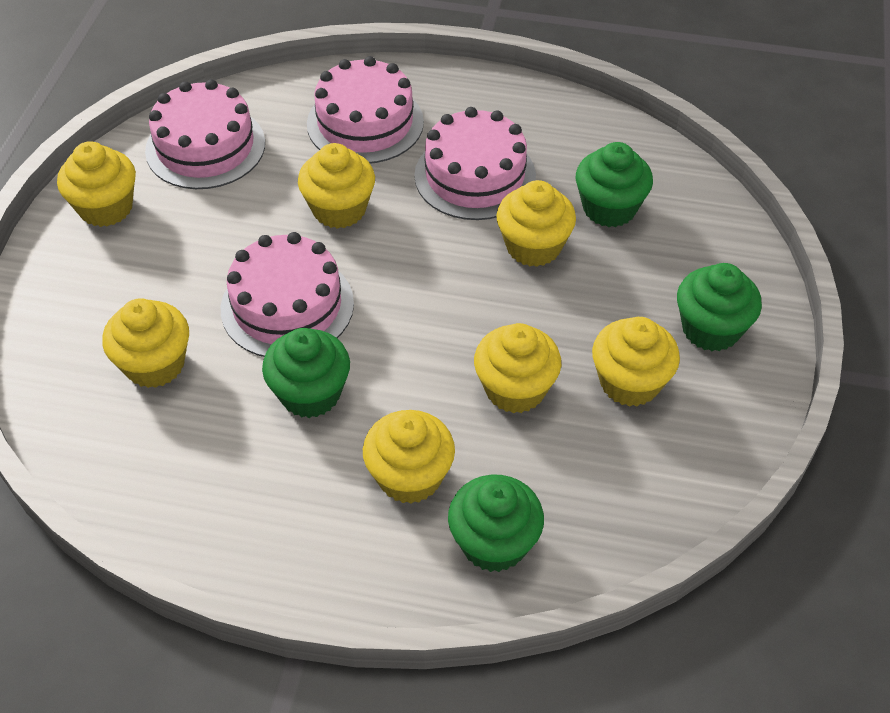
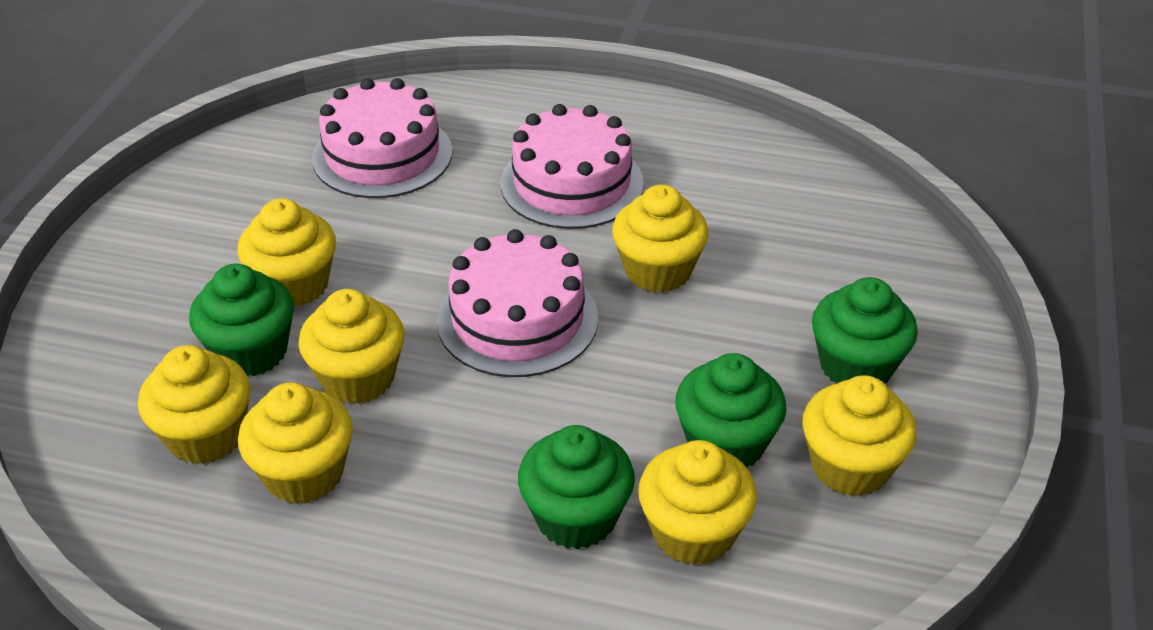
pink cake: 4 -> 3

